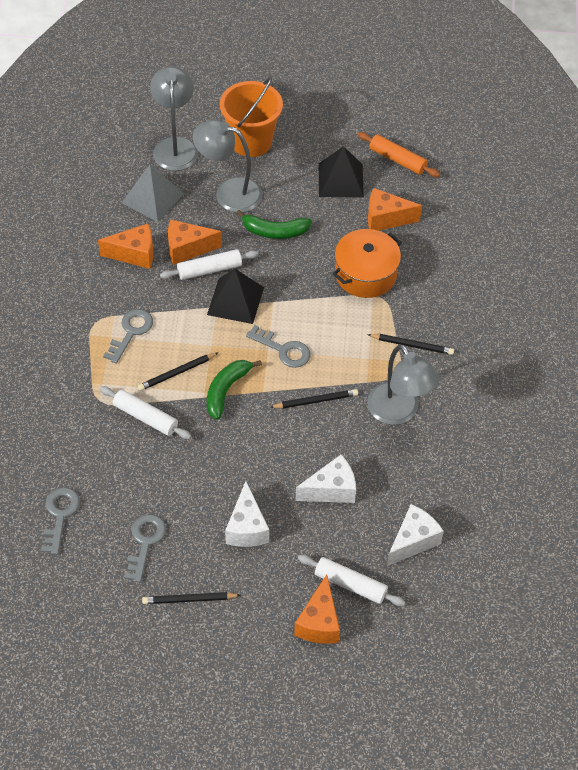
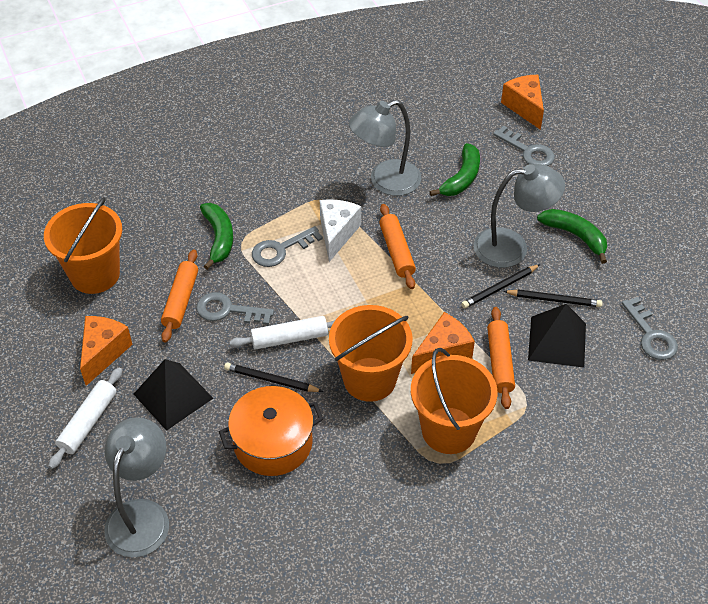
black pencil: 4 -> 3
green banana: 2 -> 3
grey pyramid: 1 -> 0
orange bucket: 1 -> 3
orange cheese: 4 -> 3
orange rolling pin: 1 -> 3
white cheese: 3 -> 1
white rolling pin: 3 -> 2

